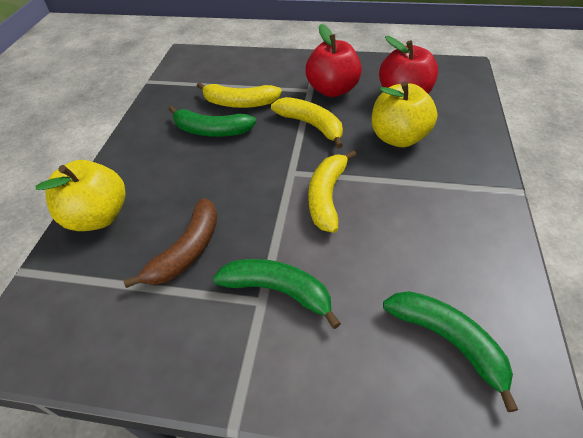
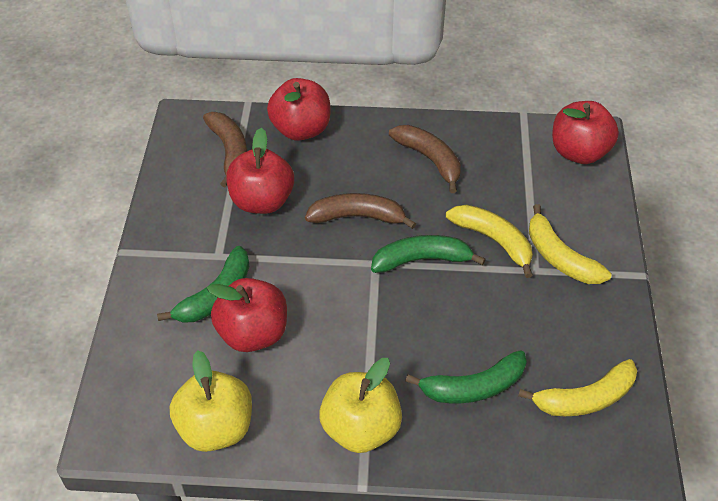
brown banana: 1 -> 3
red apple: 2 -> 4

